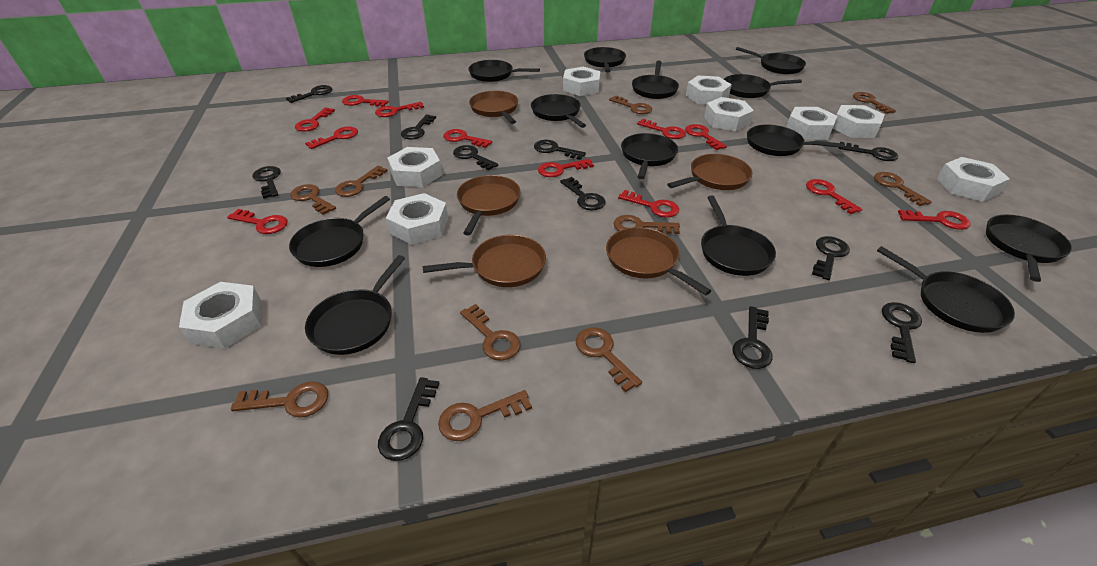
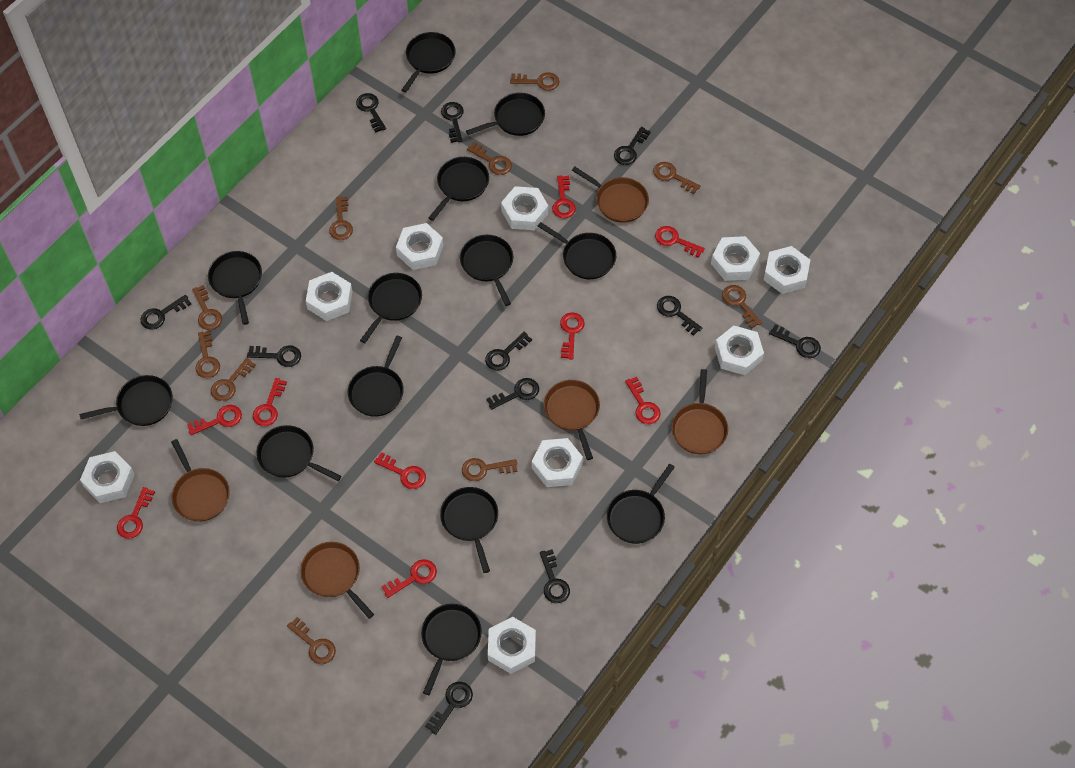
red key: 12 -> 9

